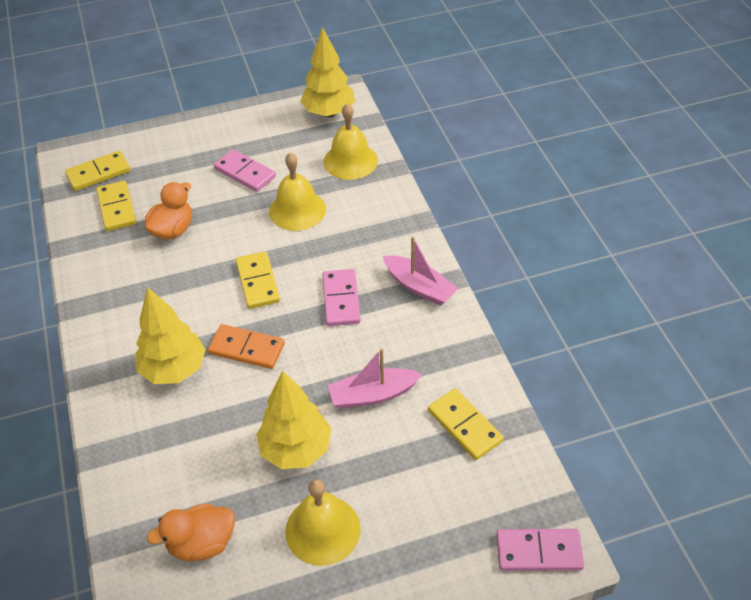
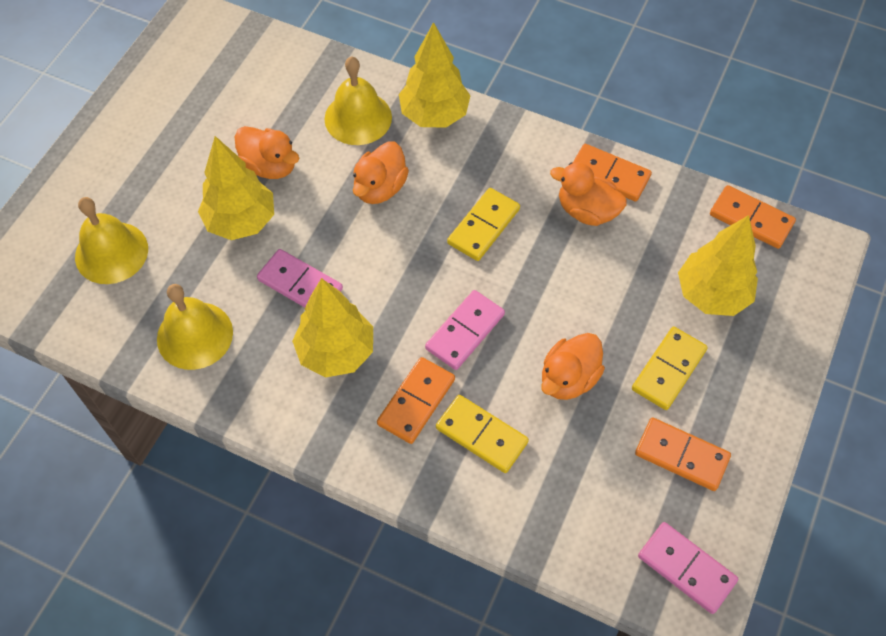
orange domino: 1 -> 4
orange duck: 2 -> 4
pink boat: 2 -> 0
yellow domino: 4 -> 3
yellow tree: 3 -> 4

